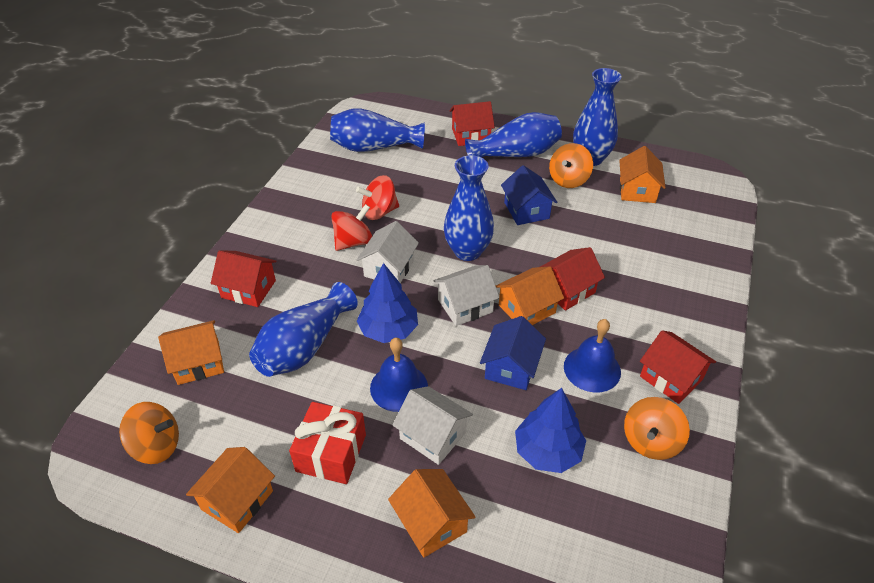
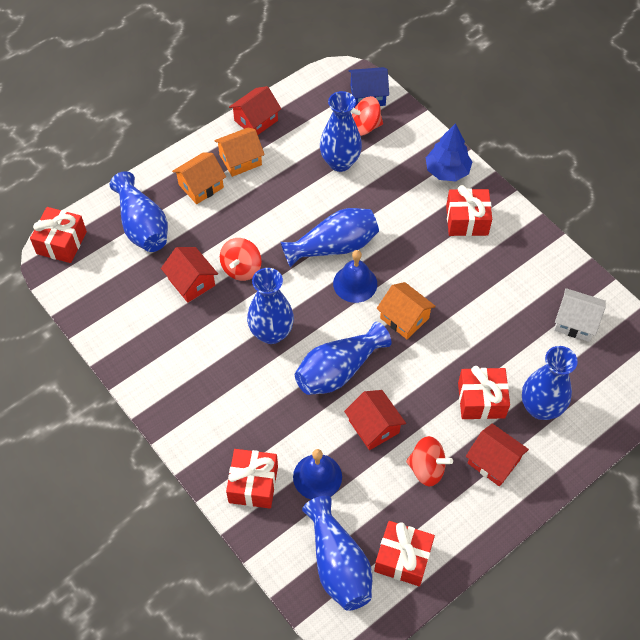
blue house: 2 -> 1
blue tree: 2 -> 1
blue vase: 5 -> 7
orange house: 5 -> 3
orange spinning top: 3 -> 0
red gift: 1 -> 5
red spinning top: 2 -> 3
white house: 3 -> 1

